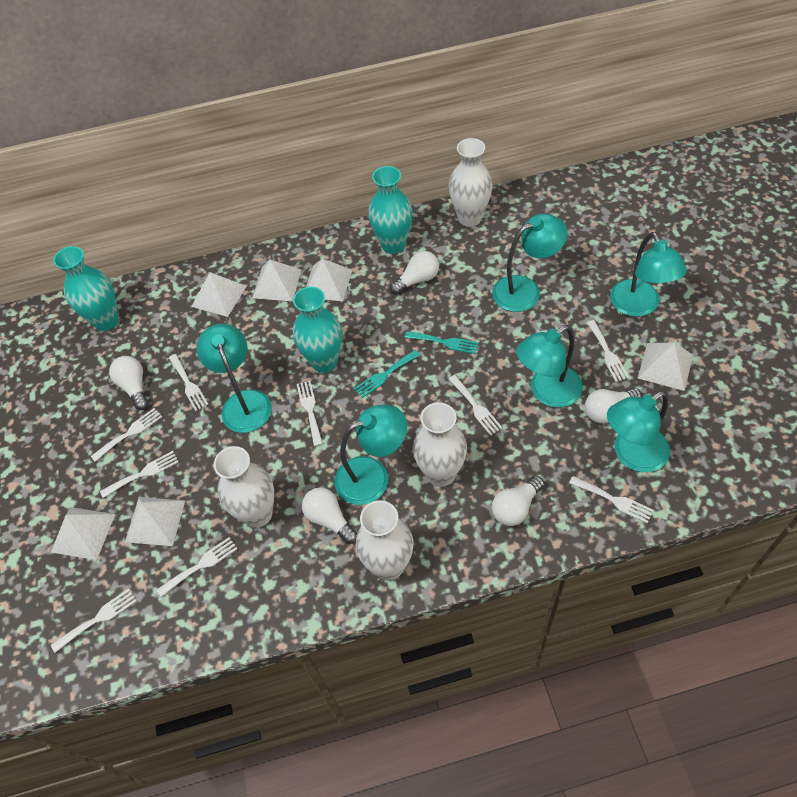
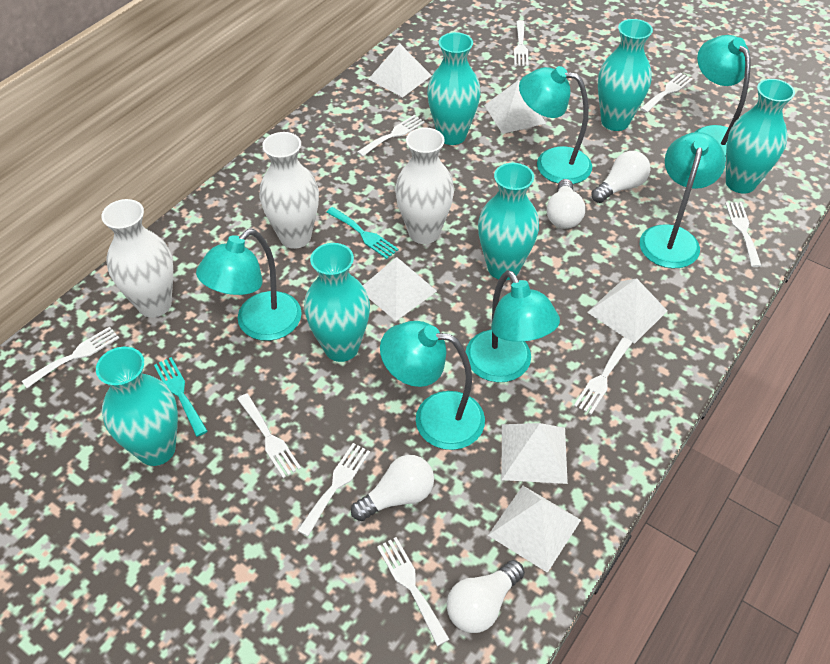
turquoise vase: 3 -> 6
white light bulb: 5 -> 4
white vase: 4 -> 3

